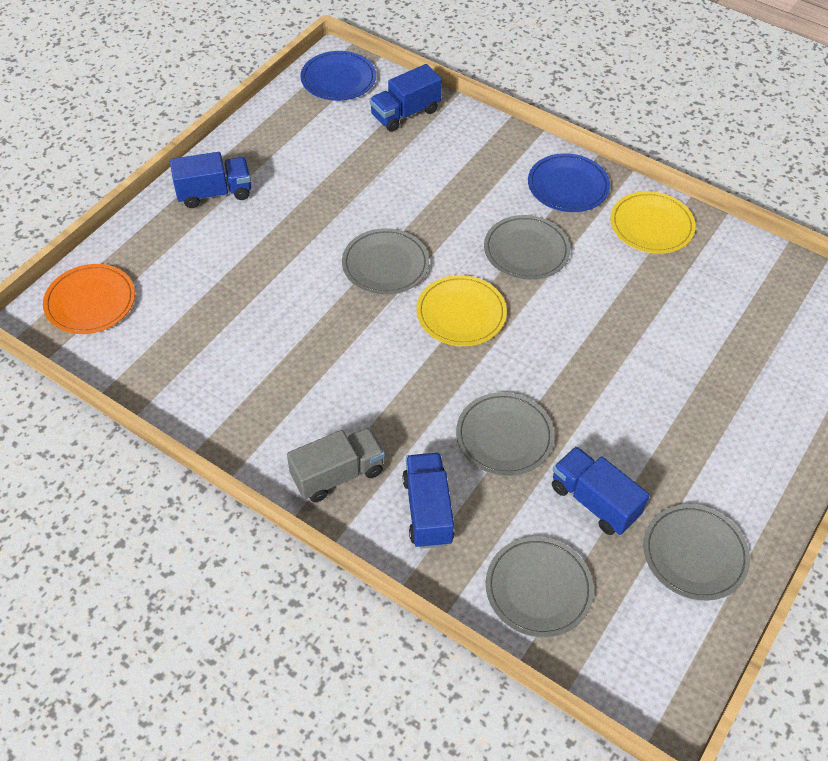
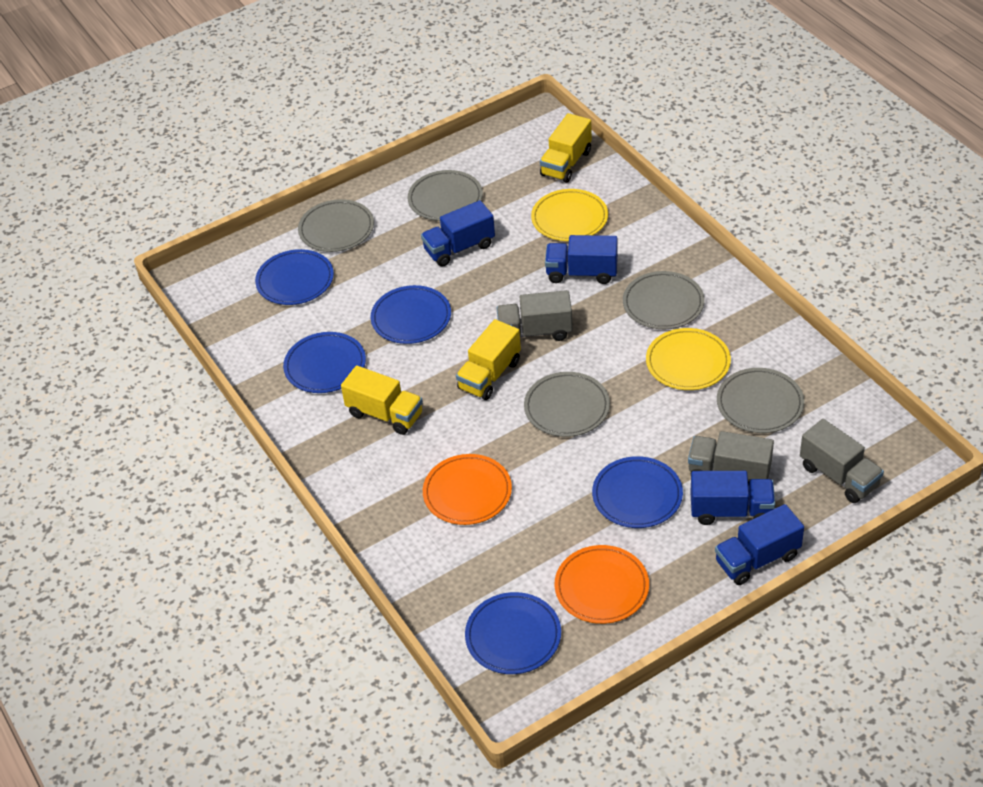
blue plate: 2 -> 5
grey truck: 1 -> 3
orange plate: 1 -> 2
yellow truck: 0 -> 3

